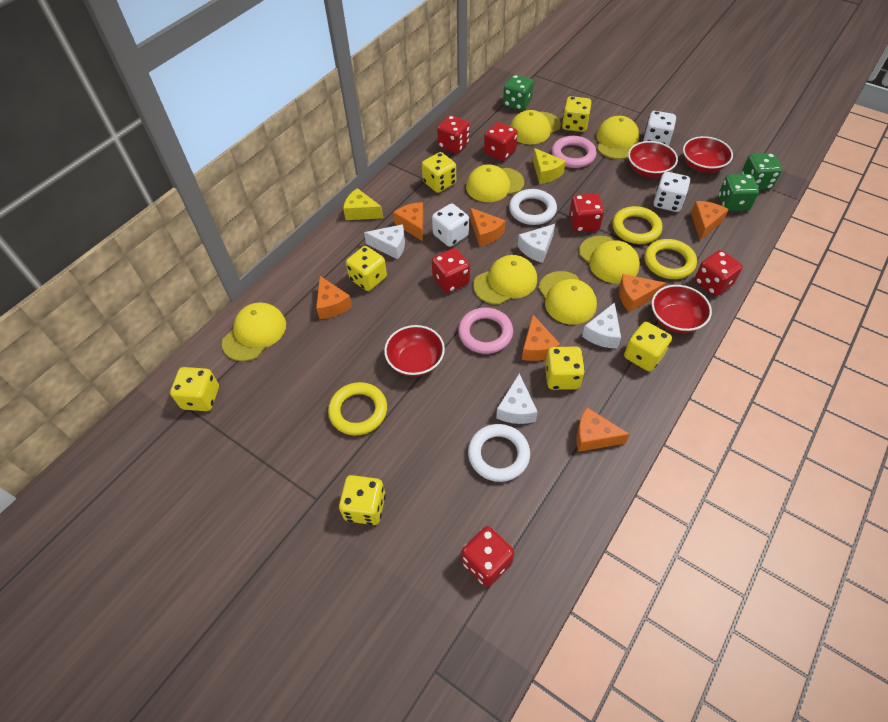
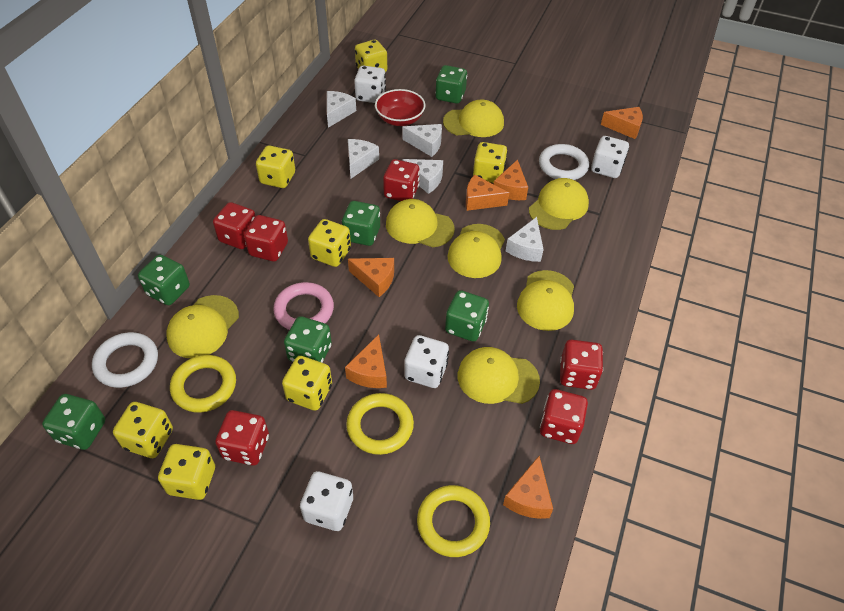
green dice: 3 -> 6
orange cheese: 7 -> 6
pink ring: 2 -> 1
red bowl: 4 -> 1
white cheese: 4 -> 5
white dice: 3 -> 4
yellow cheese: 2 -> 0

